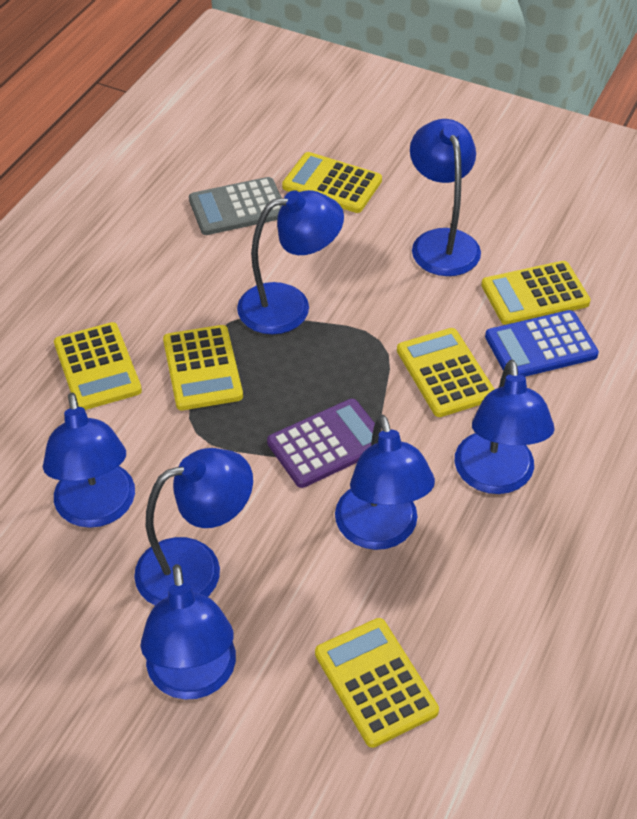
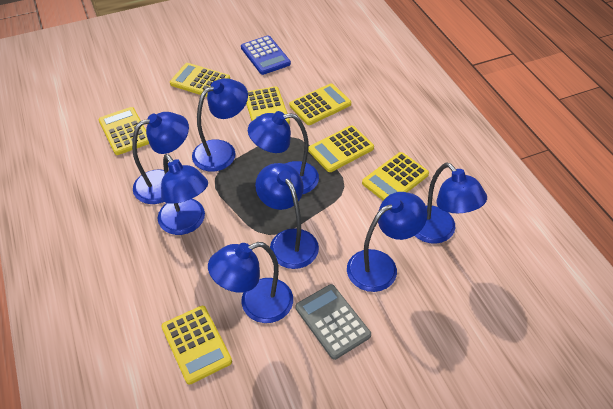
blue lamp: 7 -> 8
purple calculator: 1 -> 0
yellow calculator: 6 -> 7

